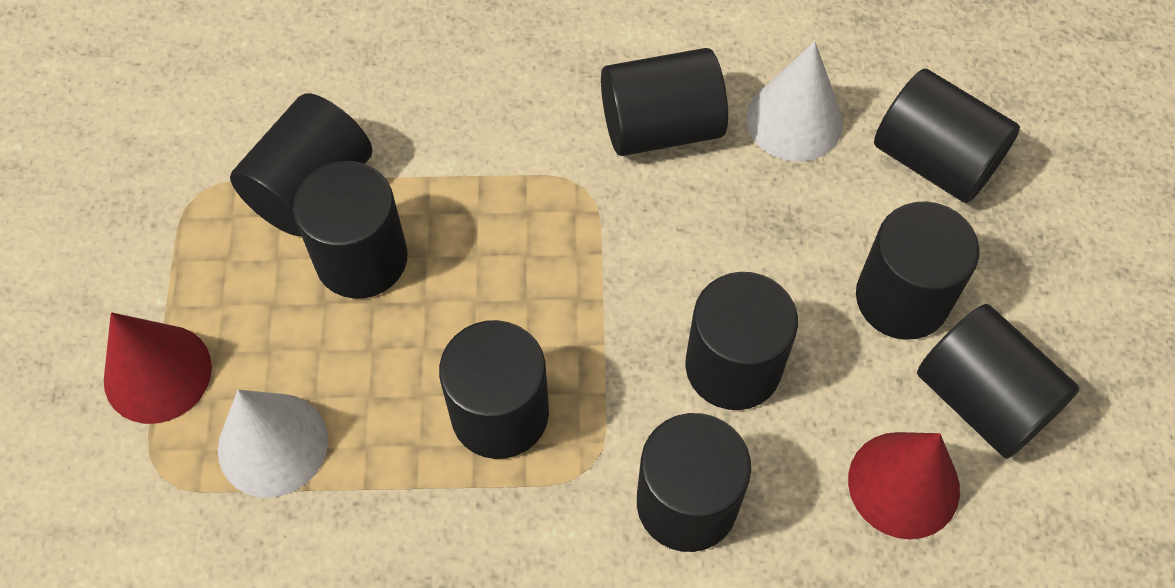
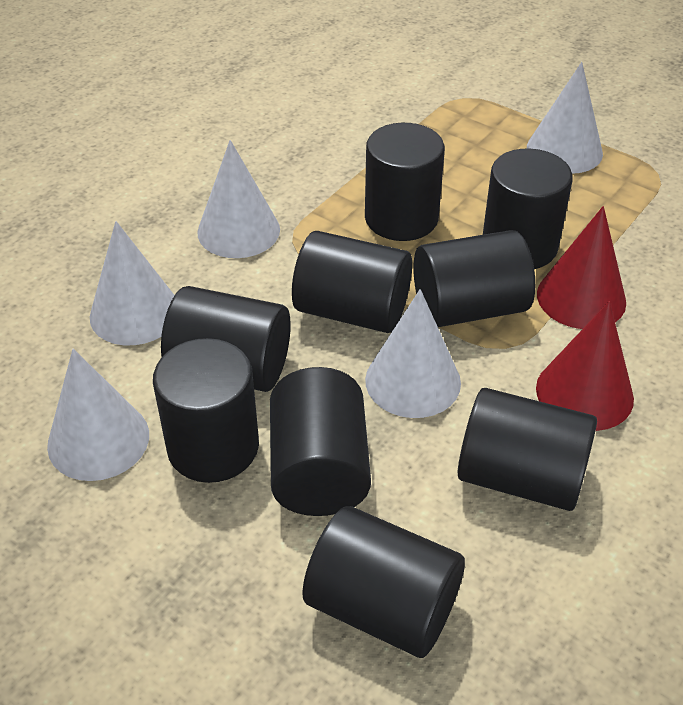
white cone: 2 -> 5

